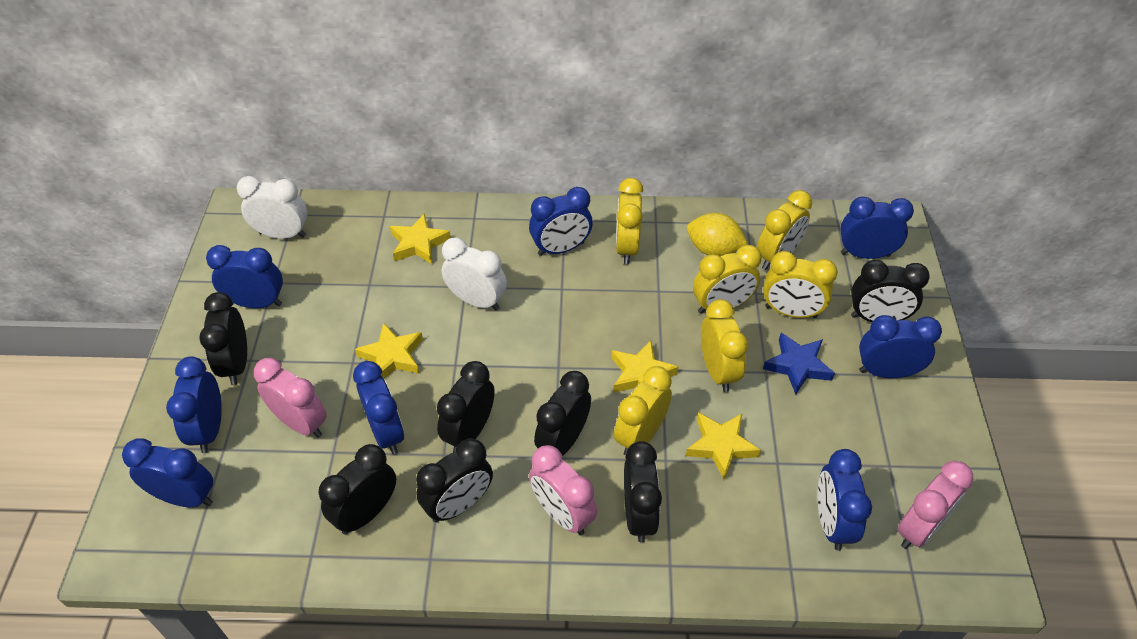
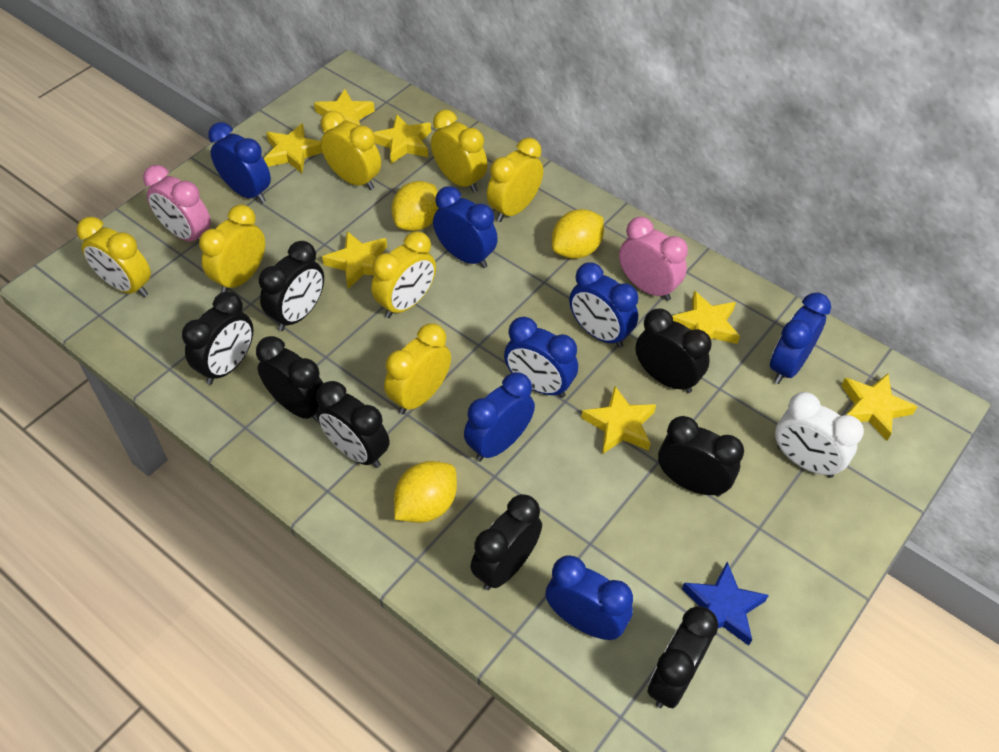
black clock: 7 -> 8
blue clock: 8 -> 7
pink clock: 3 -> 2
white clock: 2 -> 1
yellow clock: 6 -> 7
yellow lemon: 1 -> 3
yellow star: 4 -> 7

